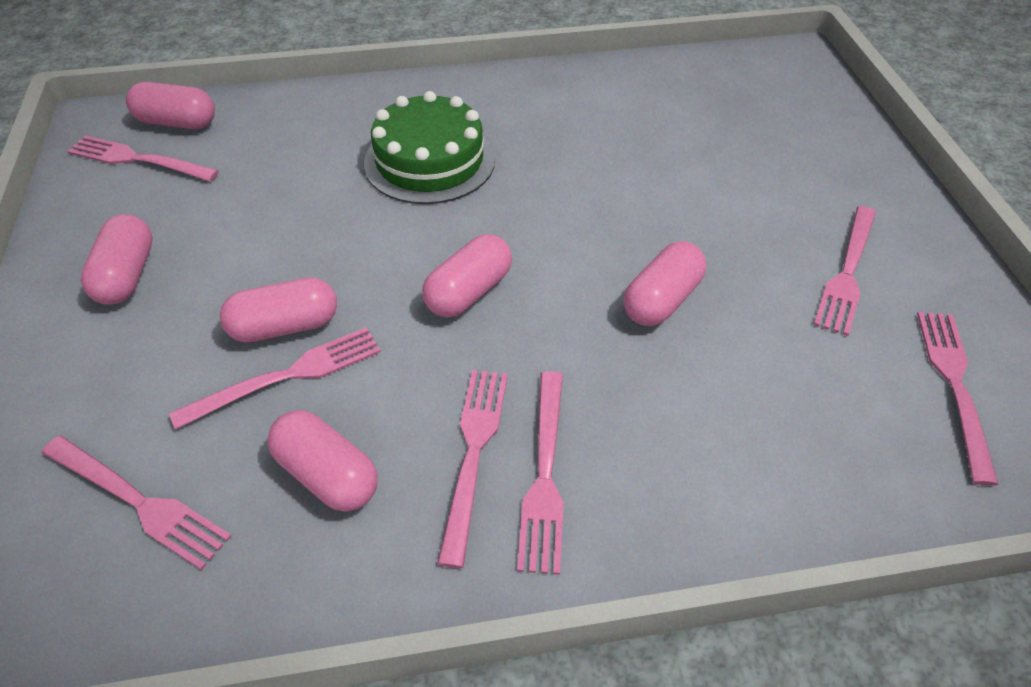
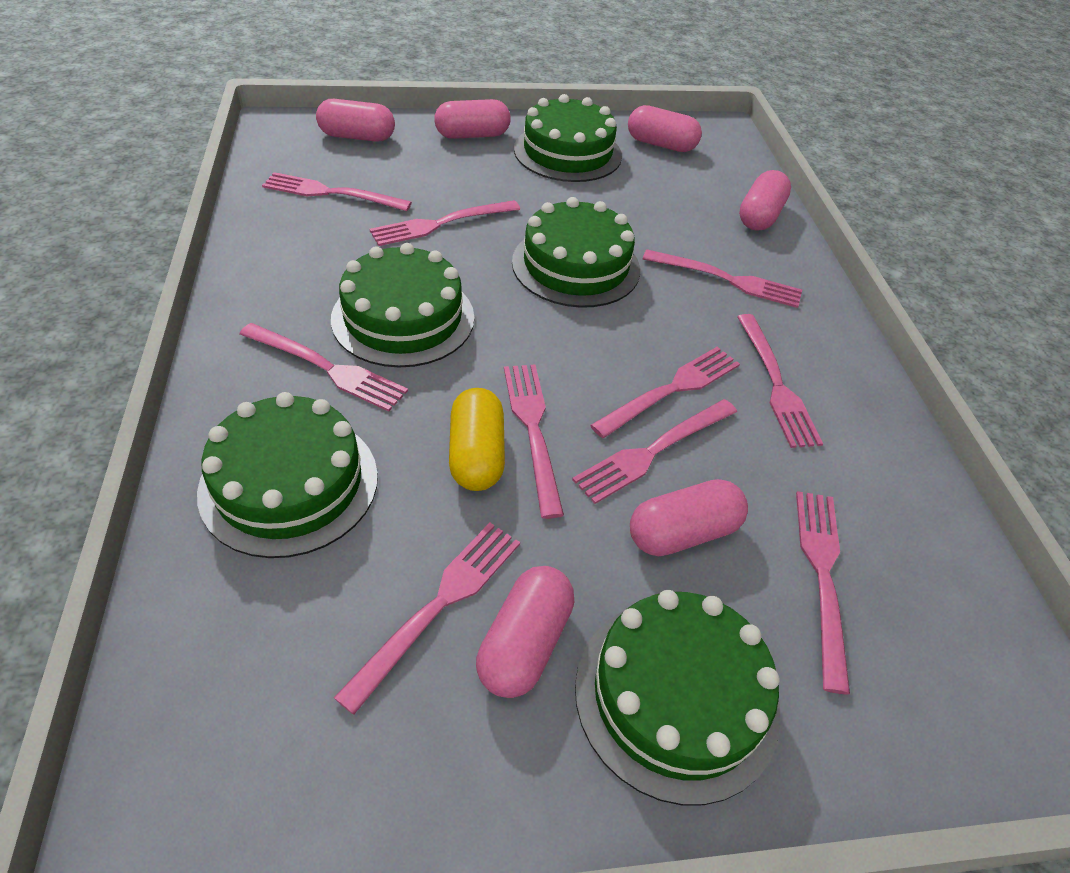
green cake: 1 -> 5
pink fork: 7 -> 10
yellow capsule: 0 -> 1

